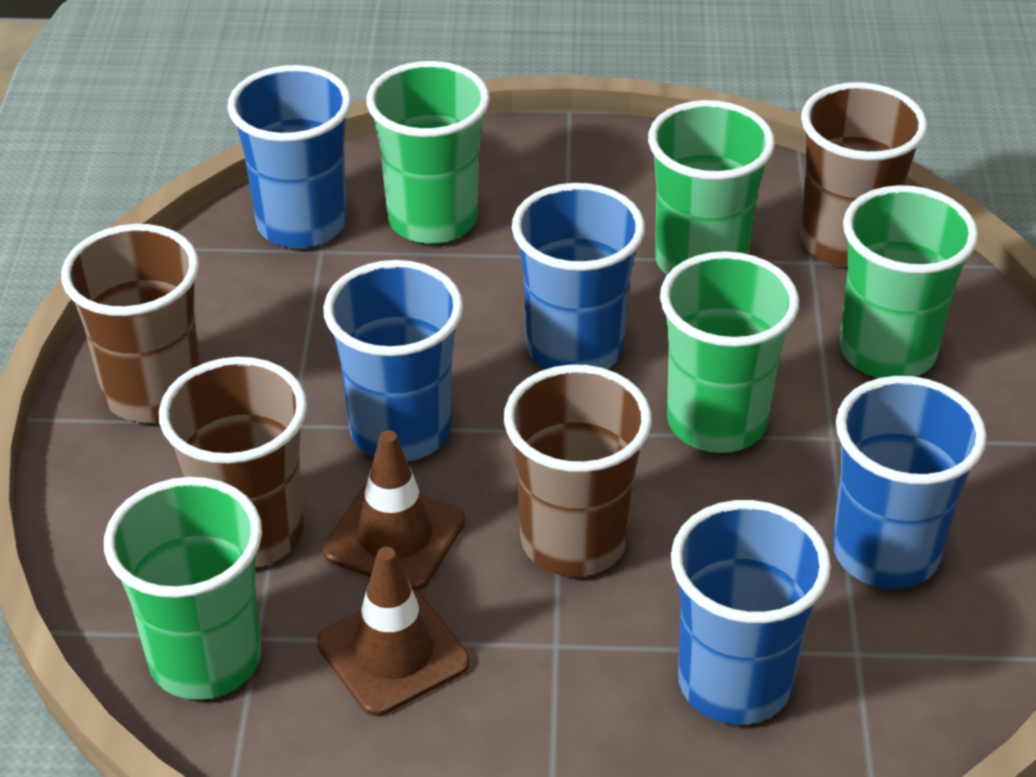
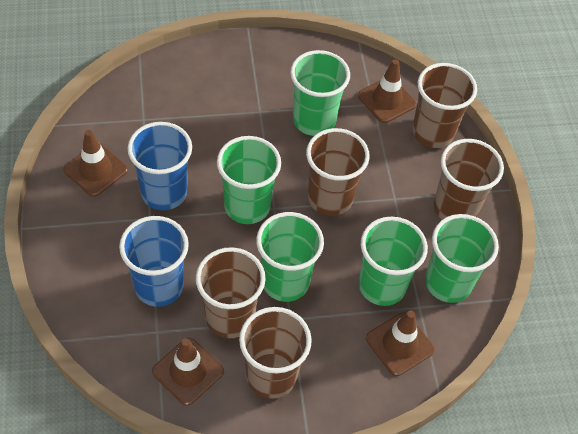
blue cup: 5 -> 2
brown cup: 4 -> 5
brown traffic cone: 2 -> 4

